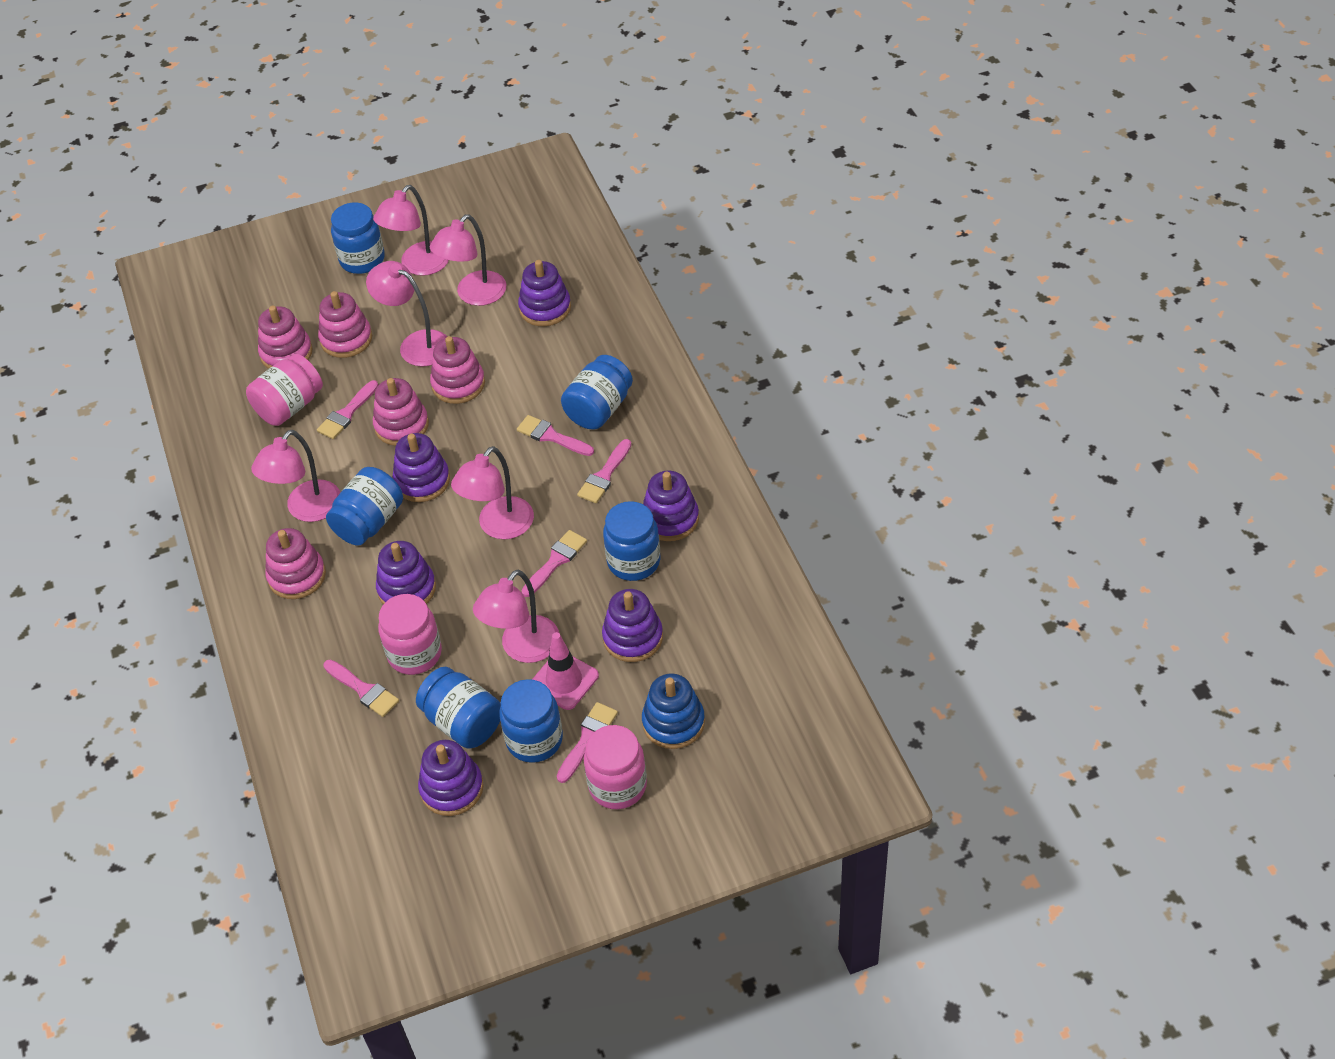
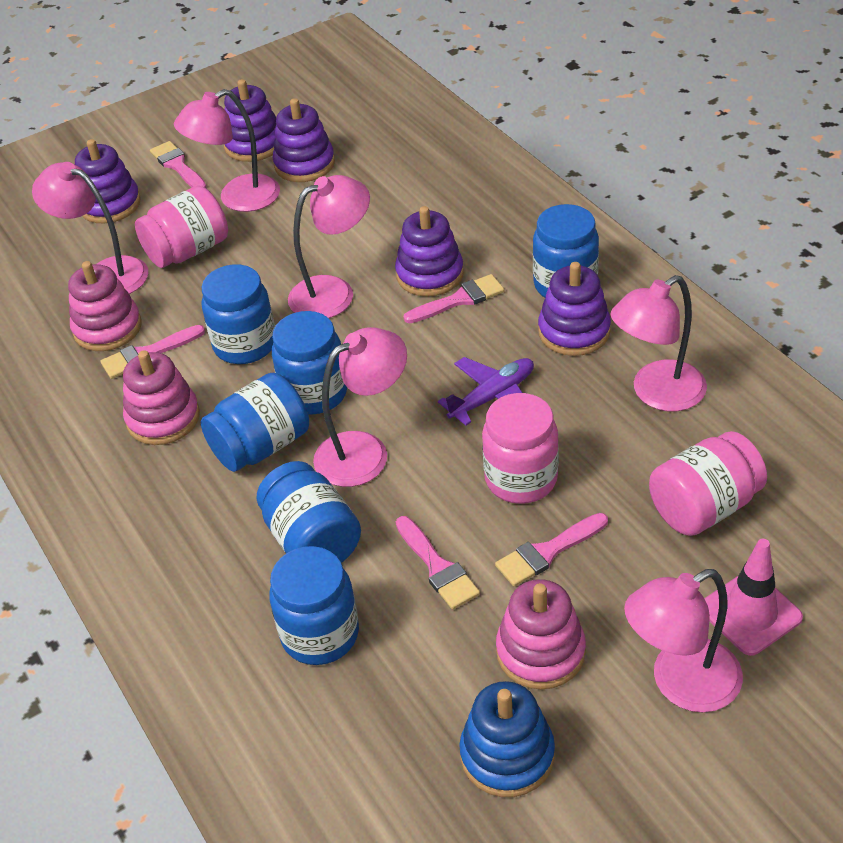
pink brush: 6 -> 5
pink stacking toy: 5 -> 3
purple plane: 0 -> 1
purple stacking toy: 6 -> 5

